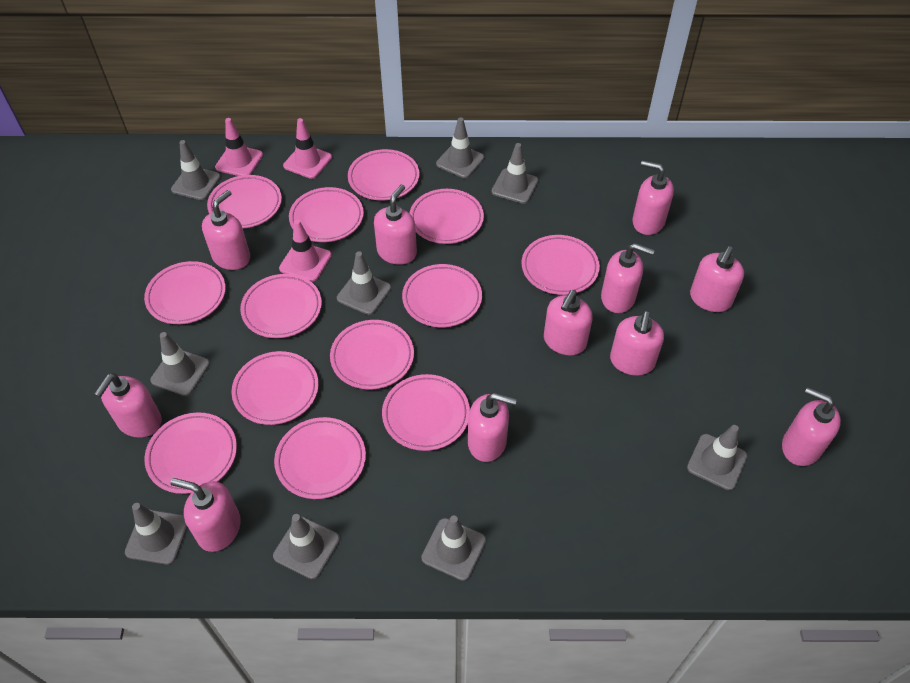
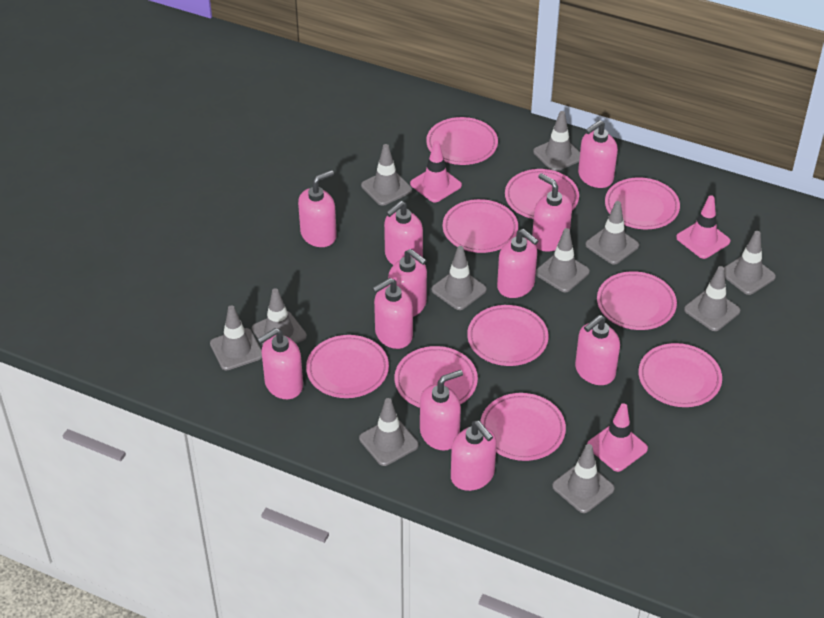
grey traffic cone: 9 -> 11
pink plate: 13 -> 10

